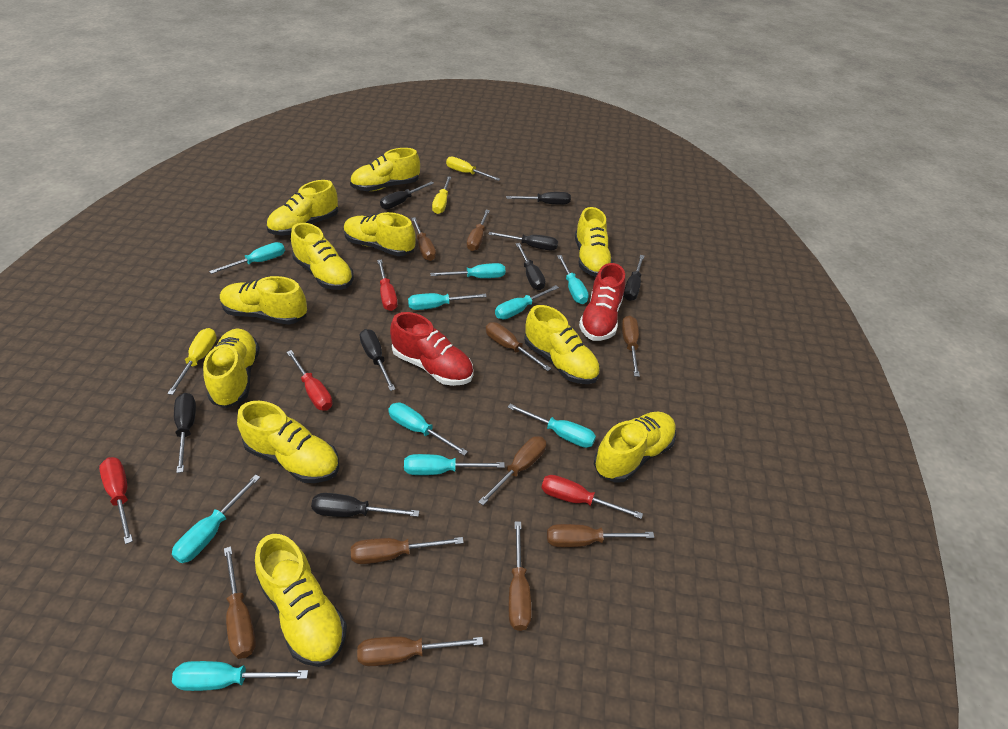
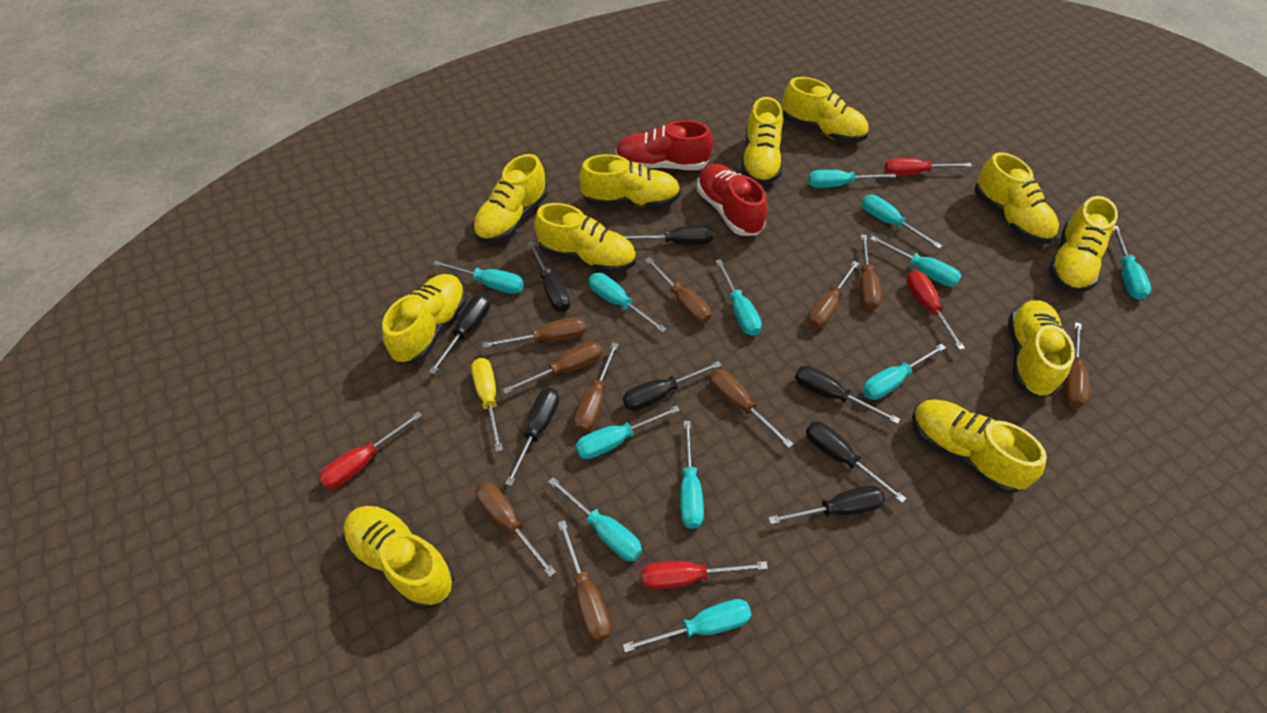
turquoise screwdriver: 10 -> 12
yellow screwdriver: 3 -> 1

